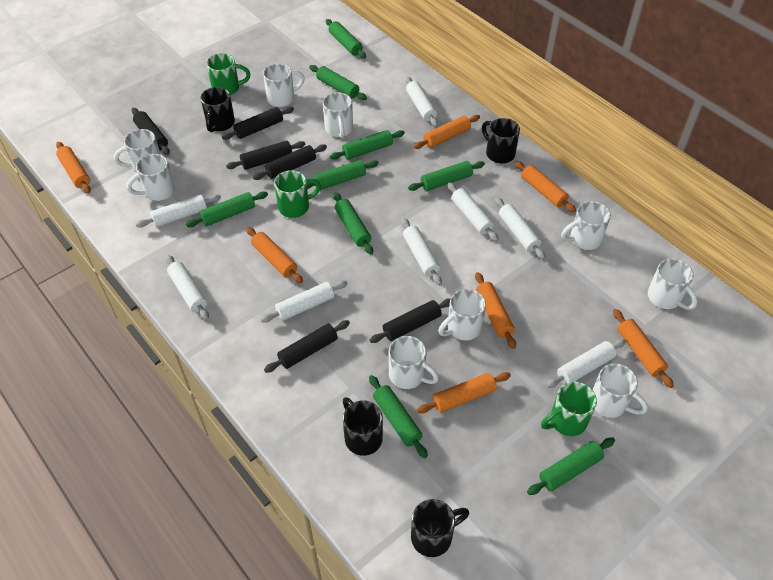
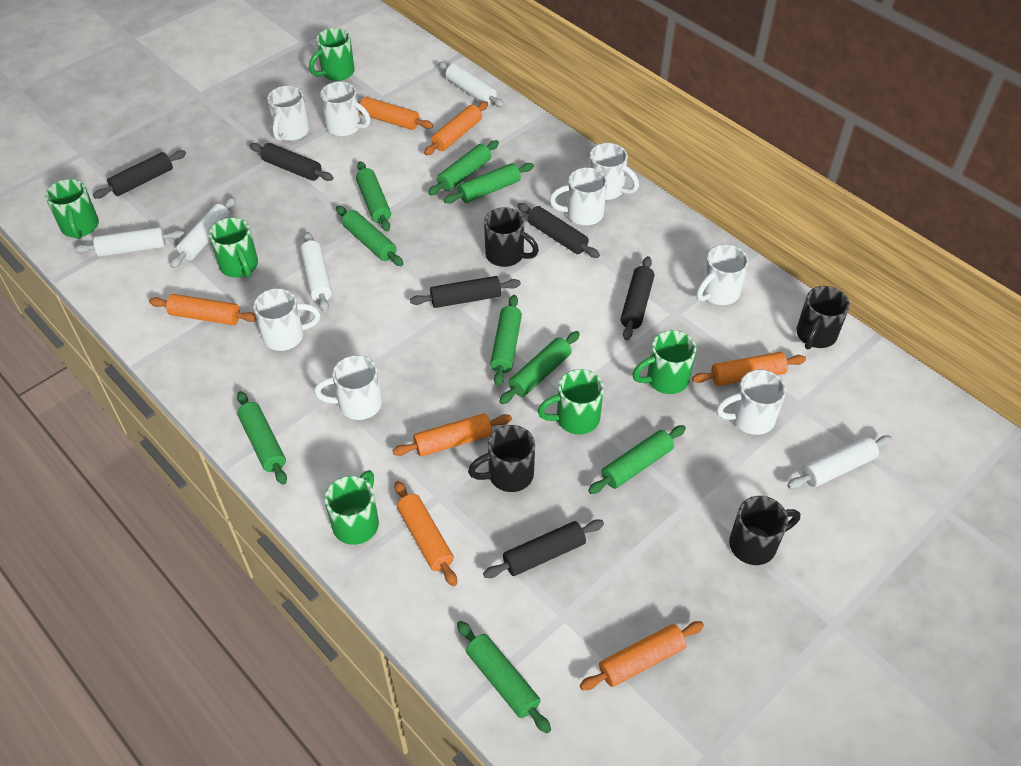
green mug: 3 -> 6
white mug: 9 -> 8
white rolling pin: 8 -> 5

